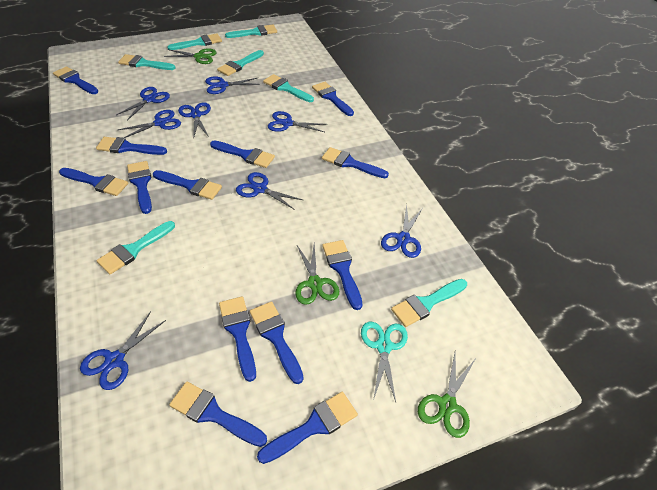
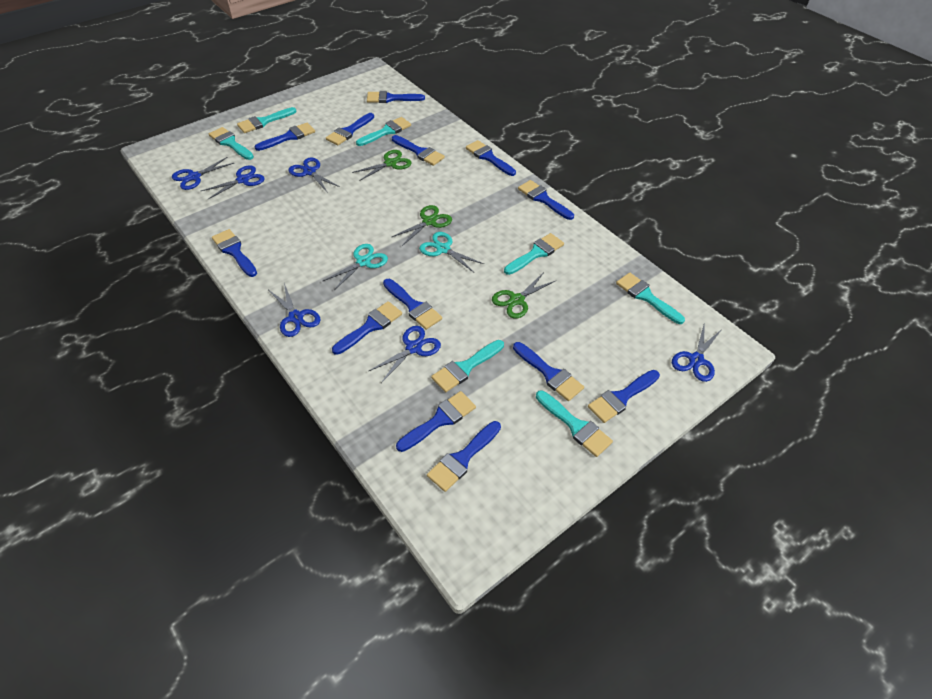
blue scissors: 8 -> 6
turquoise scissors: 1 -> 2

